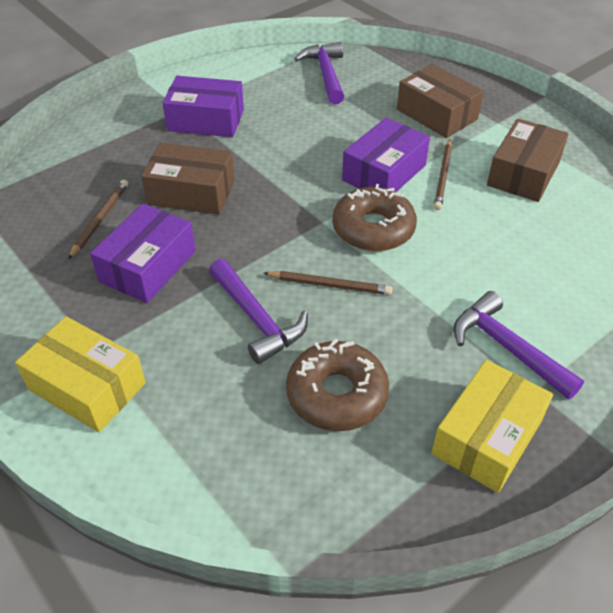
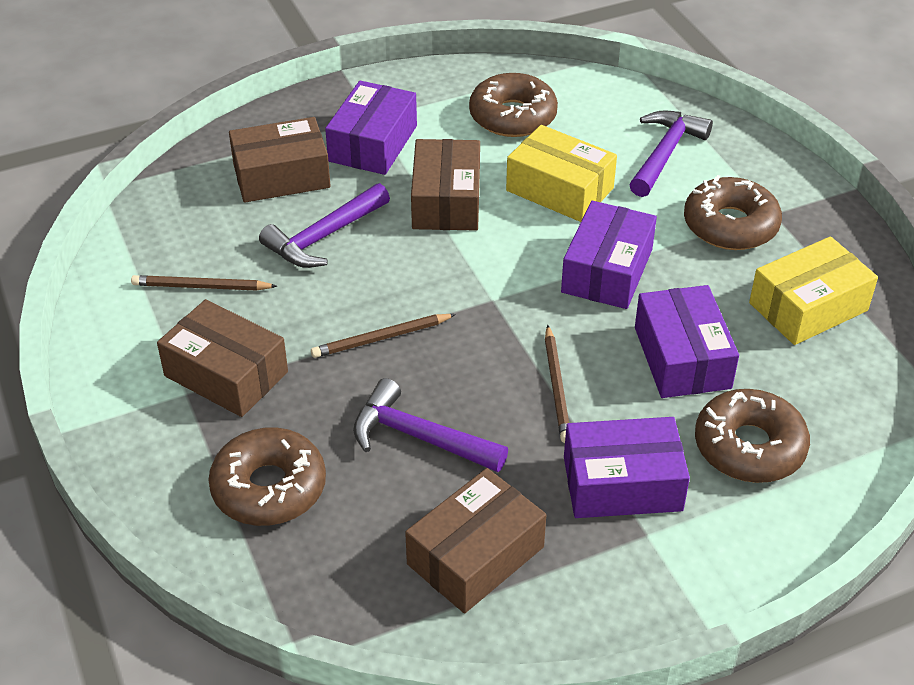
brown box: 3 -> 4
brown donut: 2 -> 4
purple box: 3 -> 4

